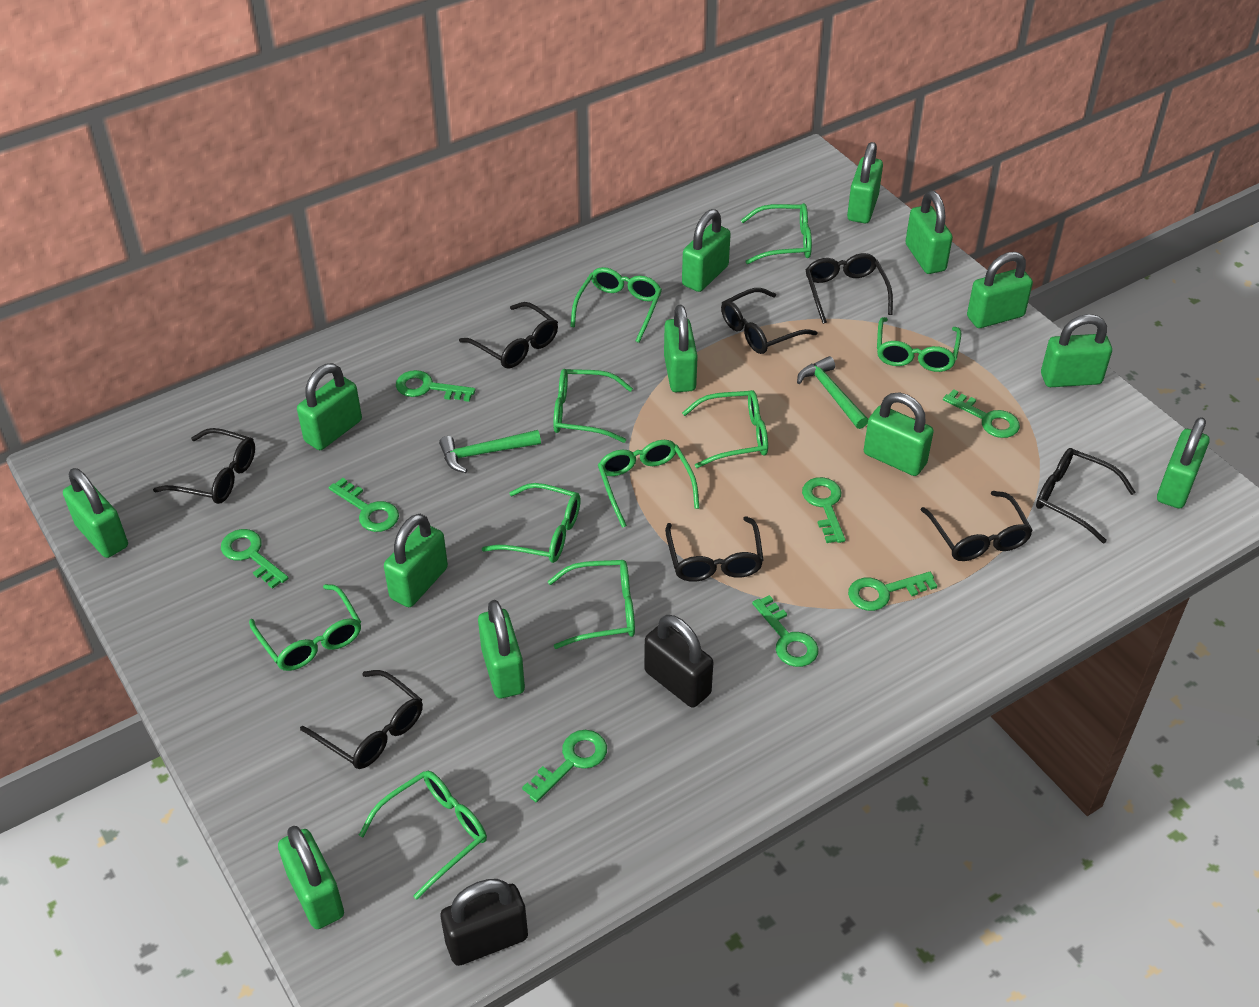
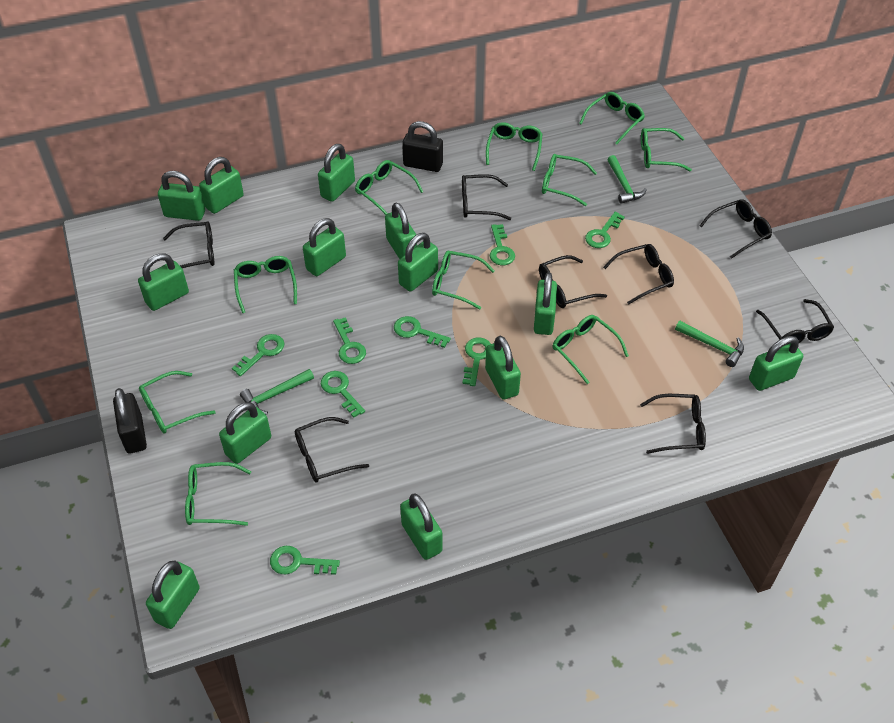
green hammer: 2 -> 3

